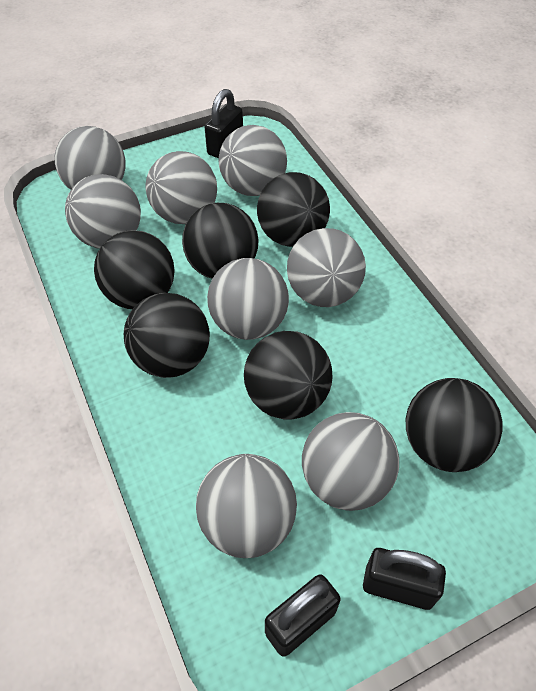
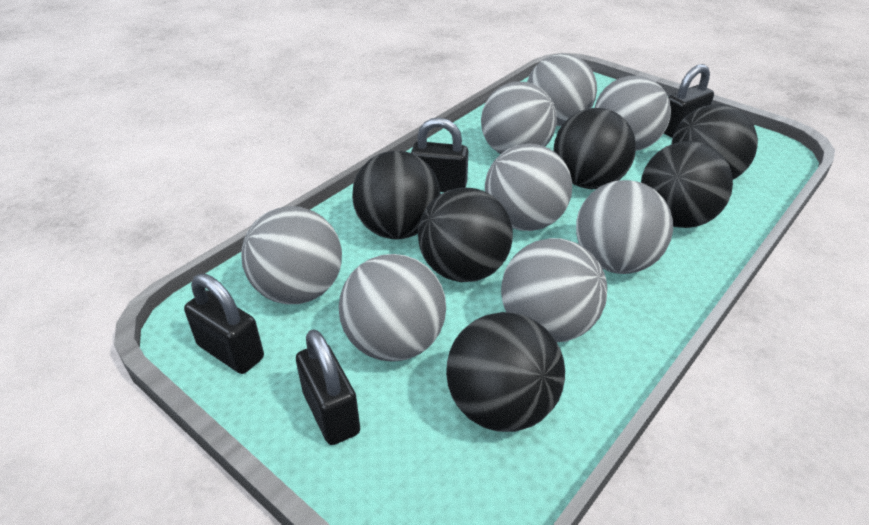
black padlock: 3 -> 4

